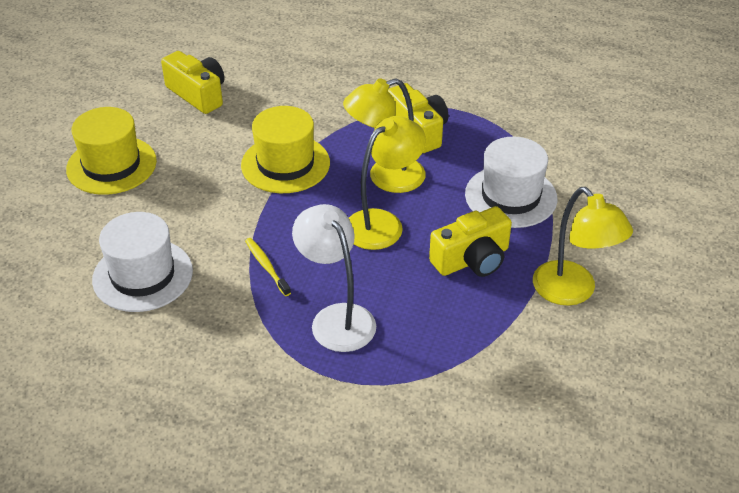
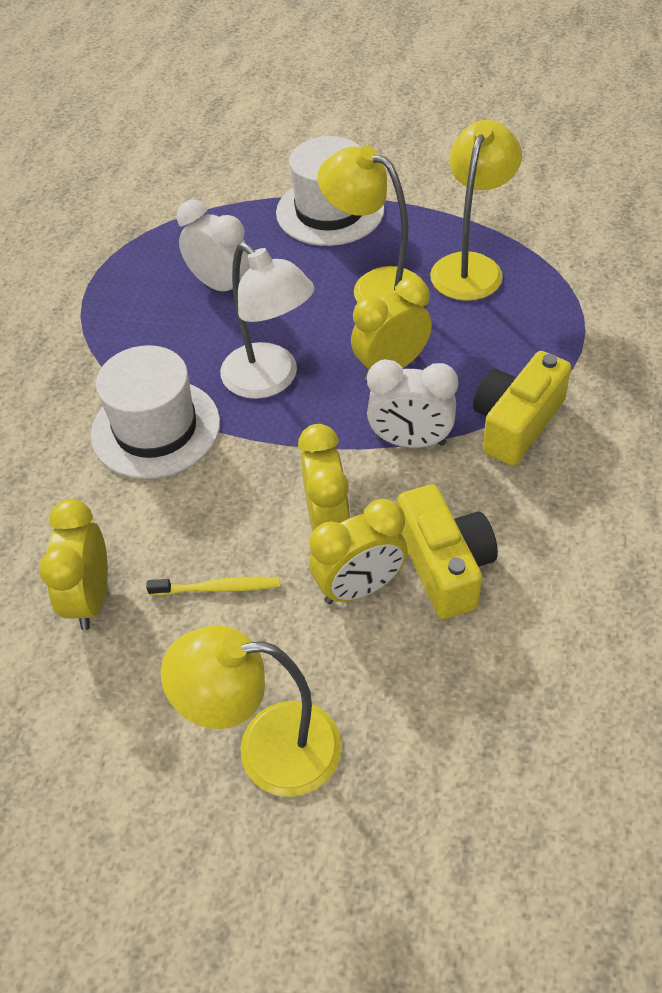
white clock: 0 -> 2
yellow camera: 3 -> 2
yellow clock: 0 -> 4
yellow hat: 2 -> 0

